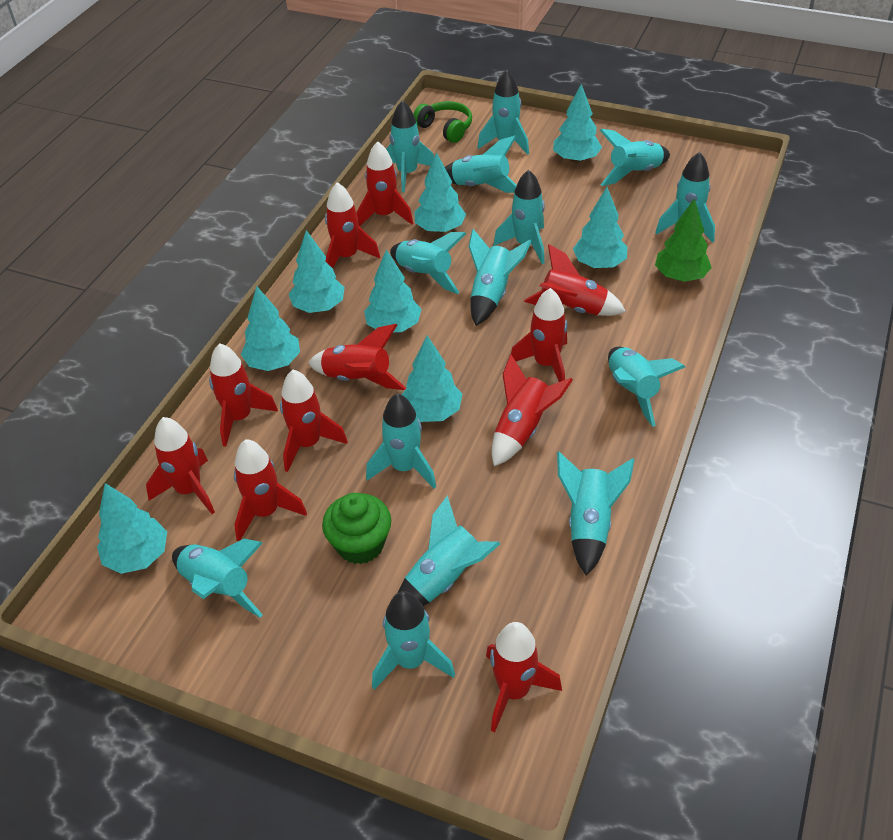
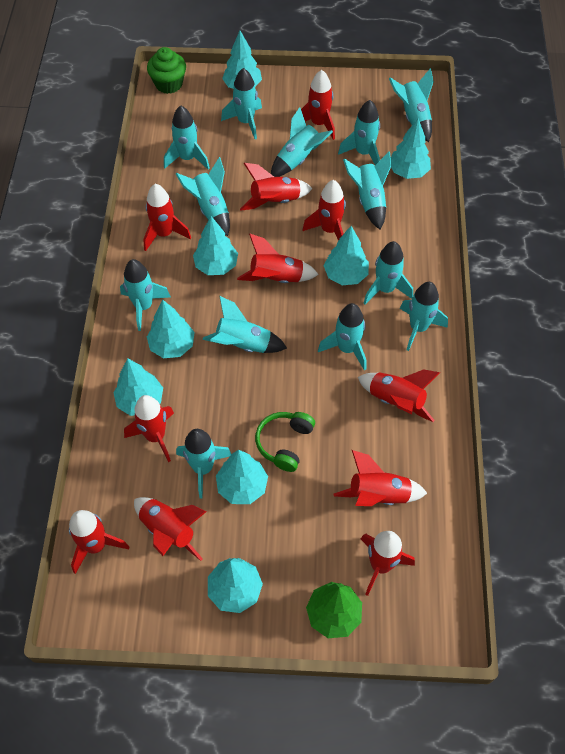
turquoise rocket: 14 -> 13

